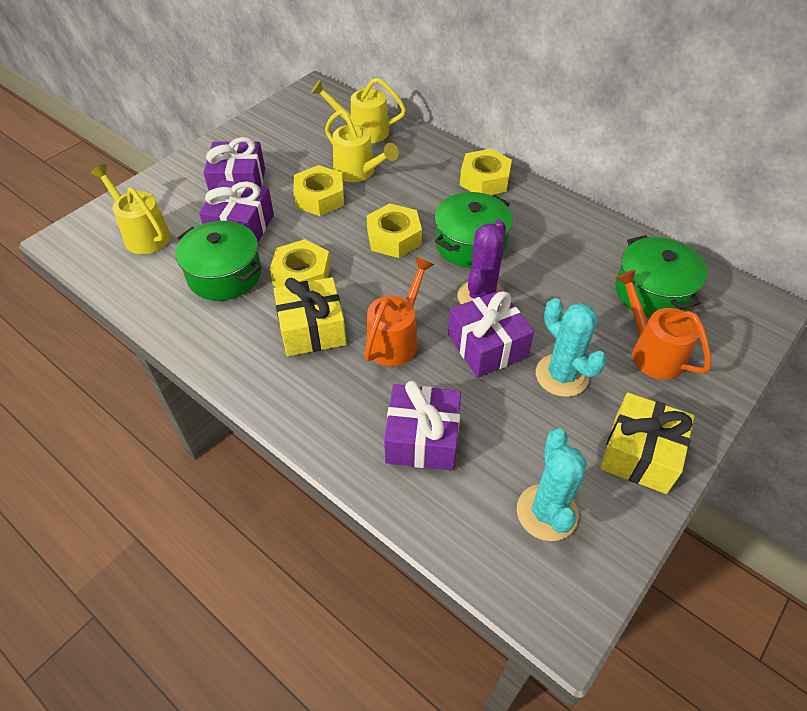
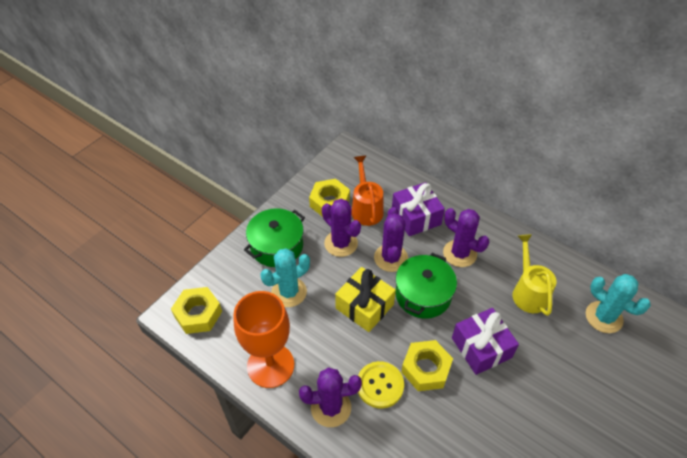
green pot: 3 -> 2
orange goblet: 0 -> 1
orange watering can: 2 -> 1
purple cactus: 1 -> 4
purple gift: 4 -> 2
yellow button: 0 -> 1
yellow gift: 2 -> 1
yellow nut: 4 -> 3
yellow watering can: 3 -> 1

